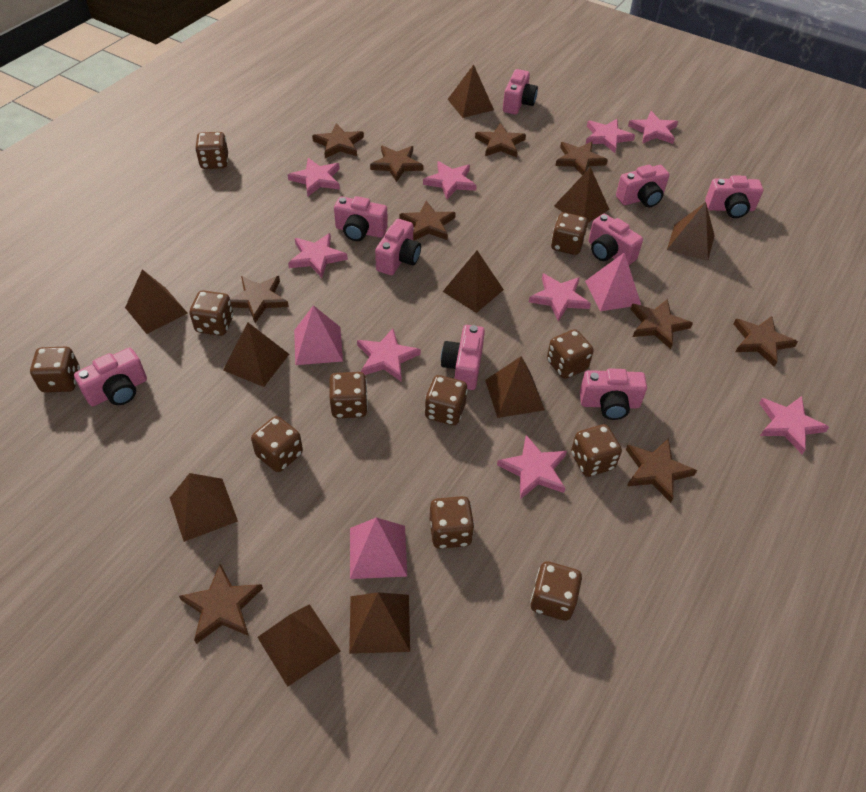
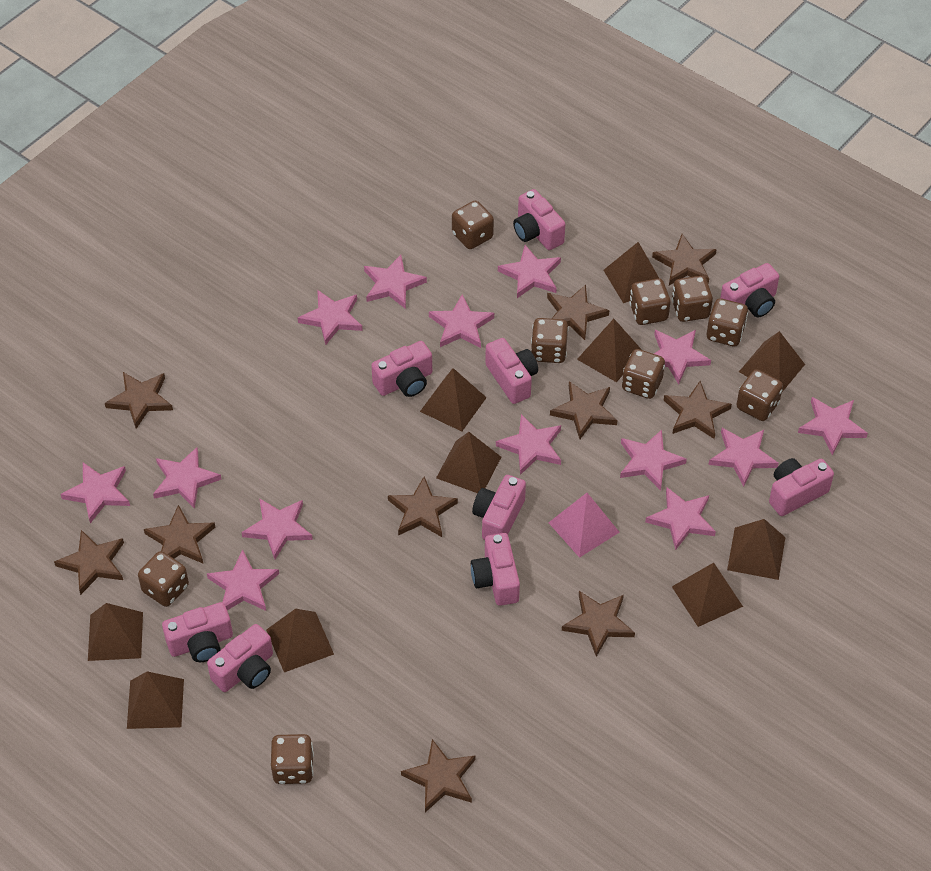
brown dice: 11 -> 9
pink pyramid: 3 -> 1
pink star: 9 -> 14

